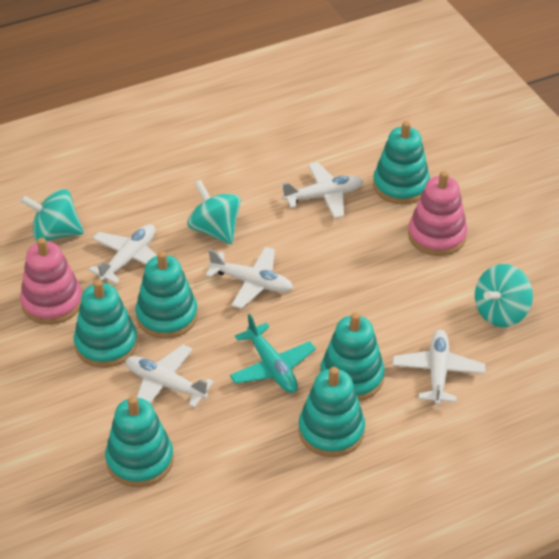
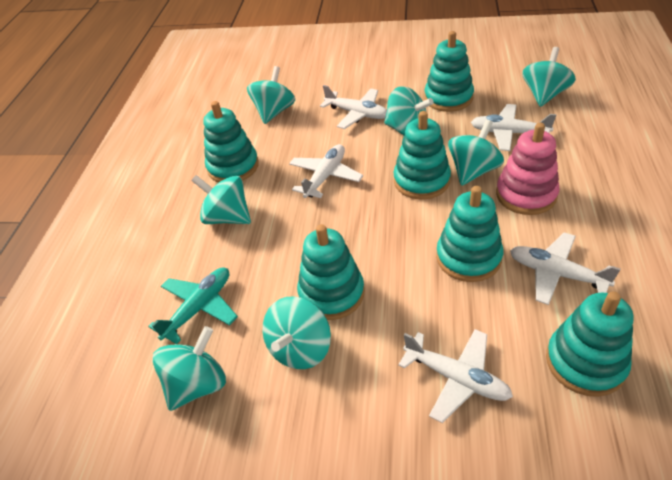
pink stacking toy: 2 -> 1
turquoise spinning top: 3 -> 7

